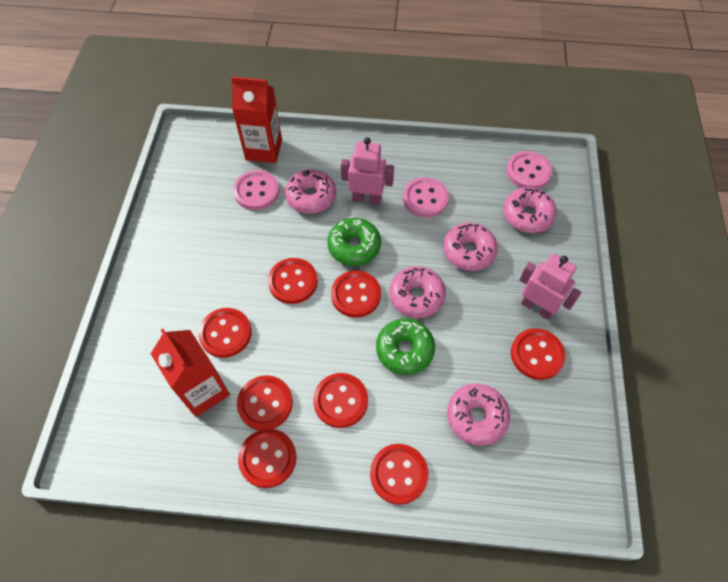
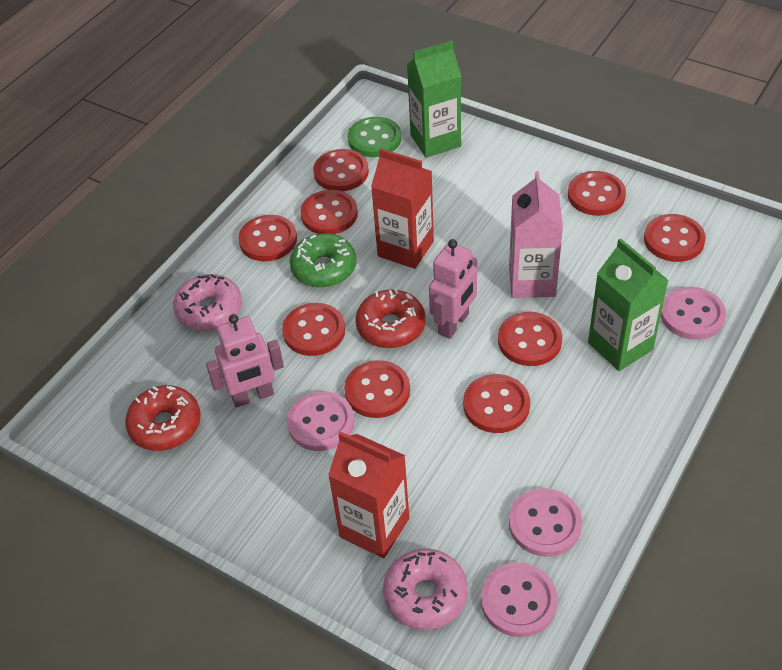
green button: 0 -> 1
green carton: 0 -> 2
green donut: 2 -> 1
pink button: 3 -> 4
pink carton: 0 -> 1
pink donut: 5 -> 2
red button: 8 -> 9
red donut: 0 -> 2

